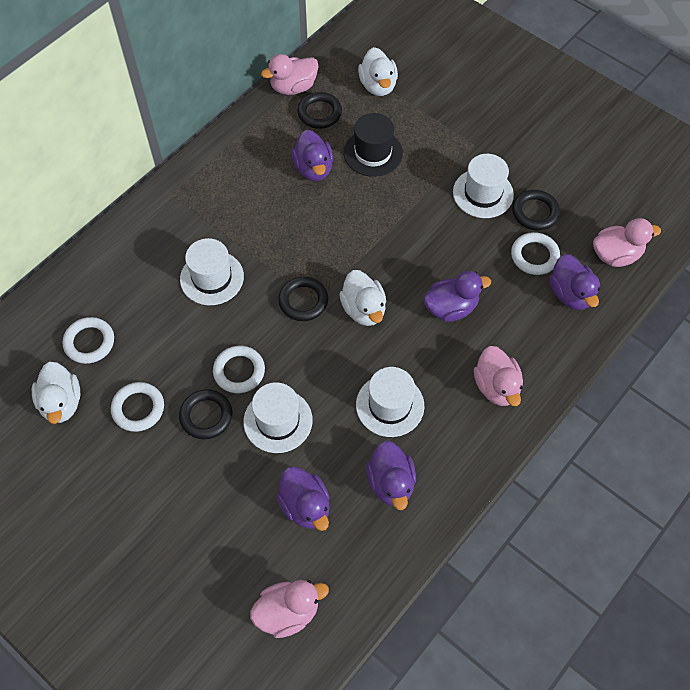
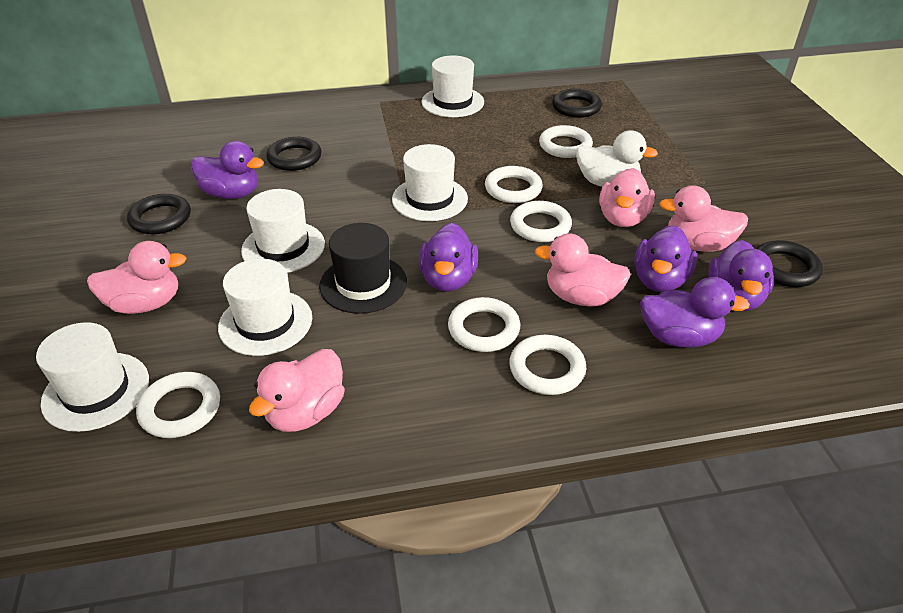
pink duck: 4 -> 5
white duck: 3 -> 1
white hat: 4 -> 5
white ring: 4 -> 6

